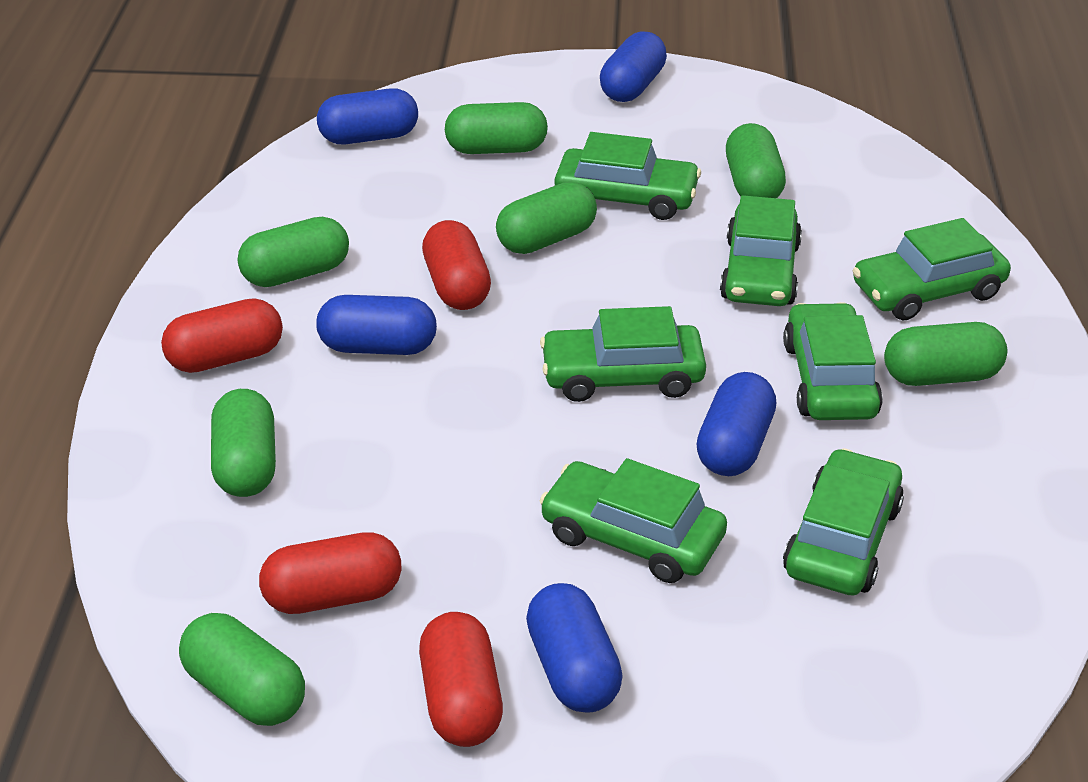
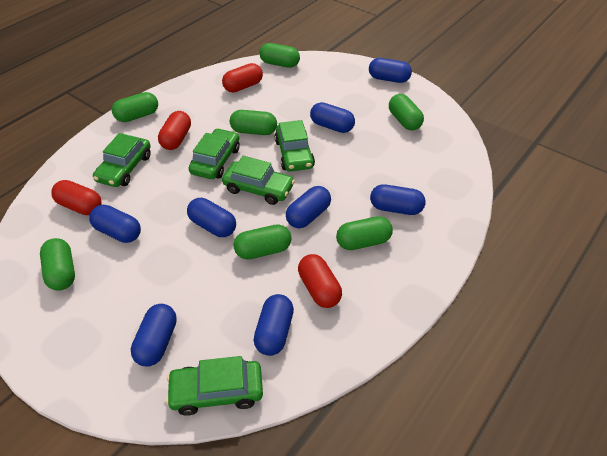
blue capsule: 5 -> 8
green car: 7 -> 5

